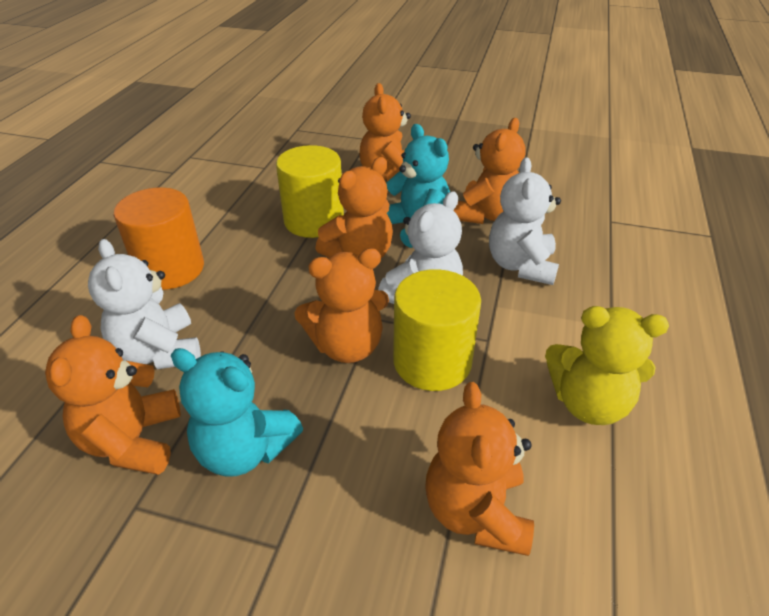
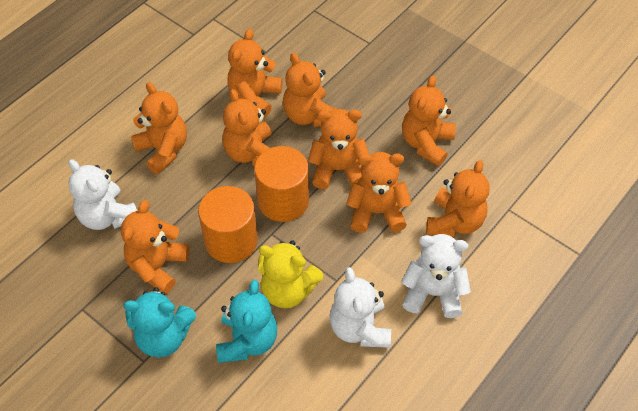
orange cylinder: 1 -> 2
orange teddy bear: 6 -> 9
yellow cylinder: 2 -> 0

